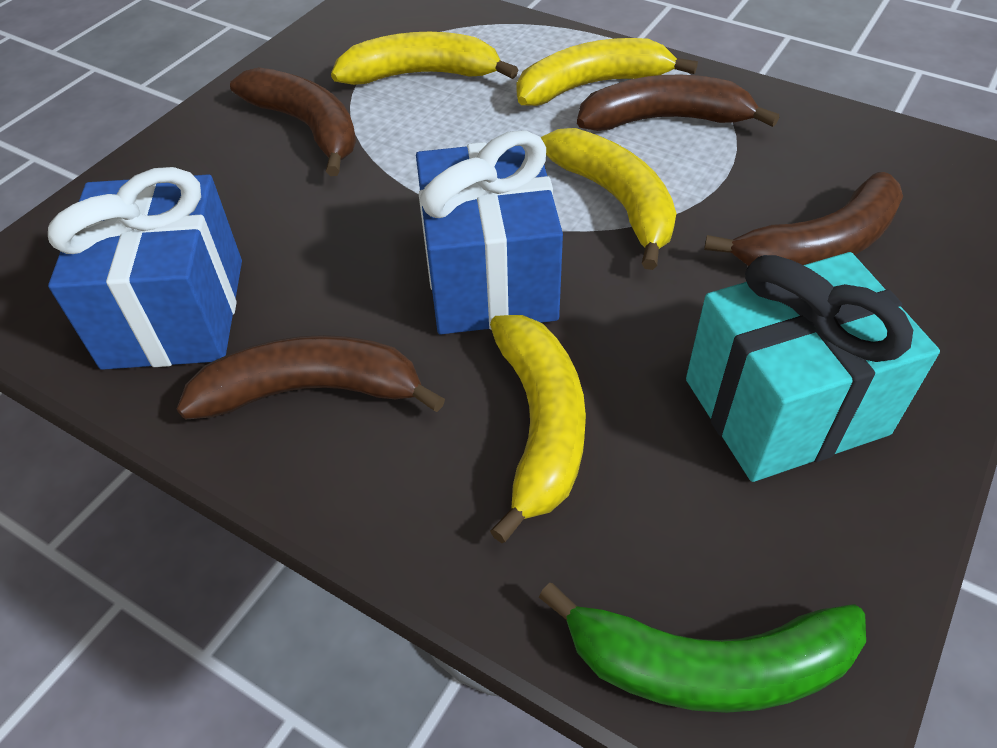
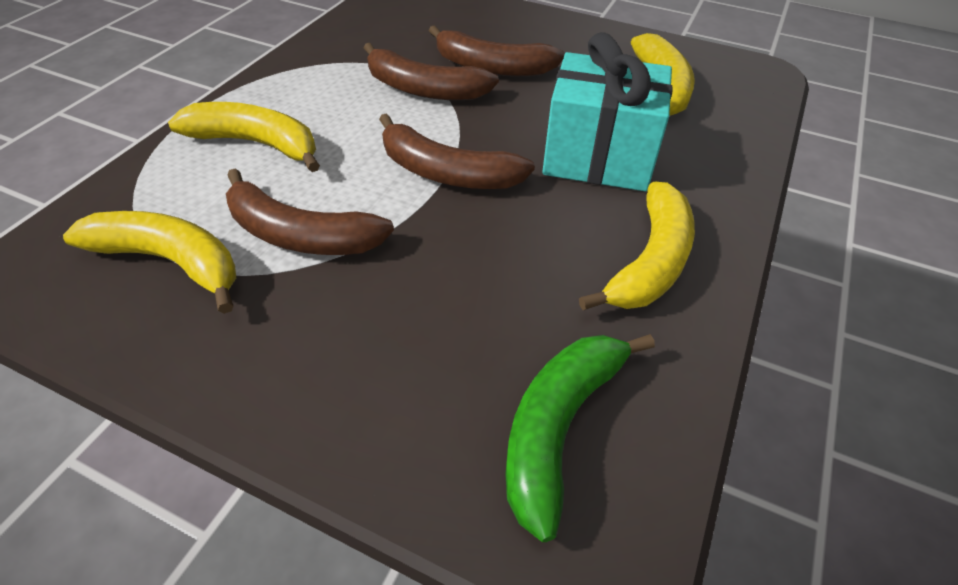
blue gift: 2 -> 0

